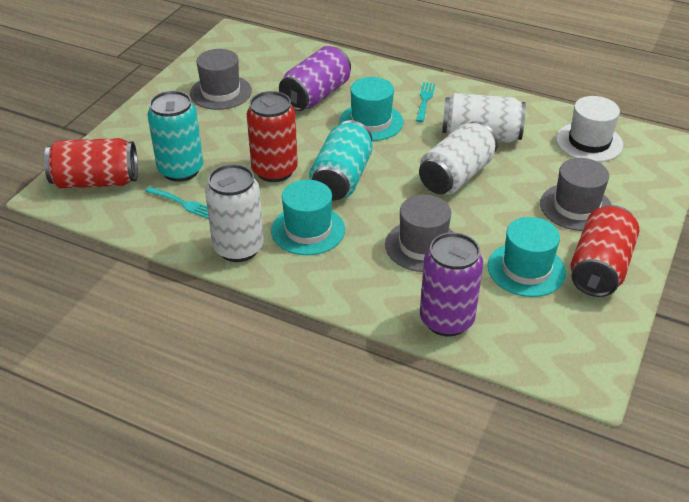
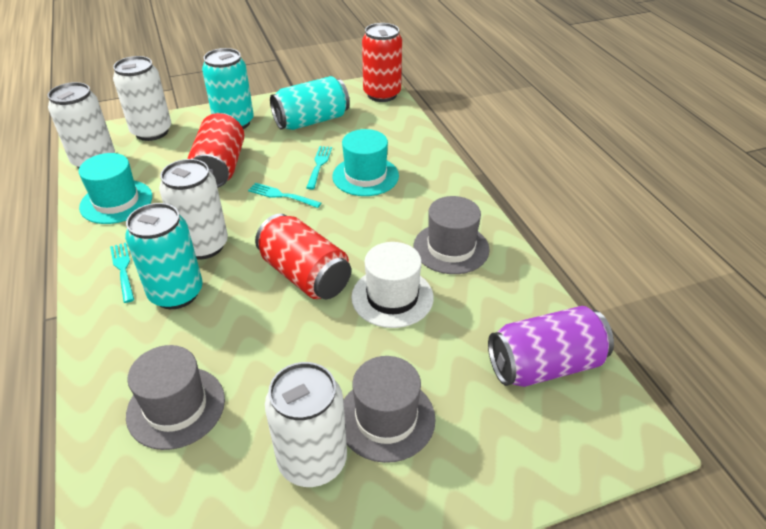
purple can: 2 -> 1
turquoise can: 2 -> 3
turquoise fork: 2 -> 3
turquoise hat: 3 -> 2
white can: 3 -> 4

